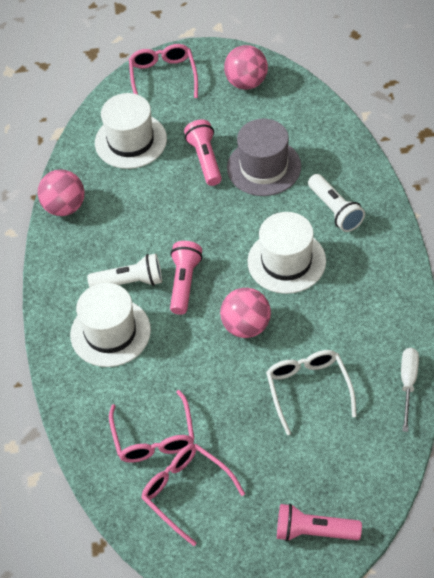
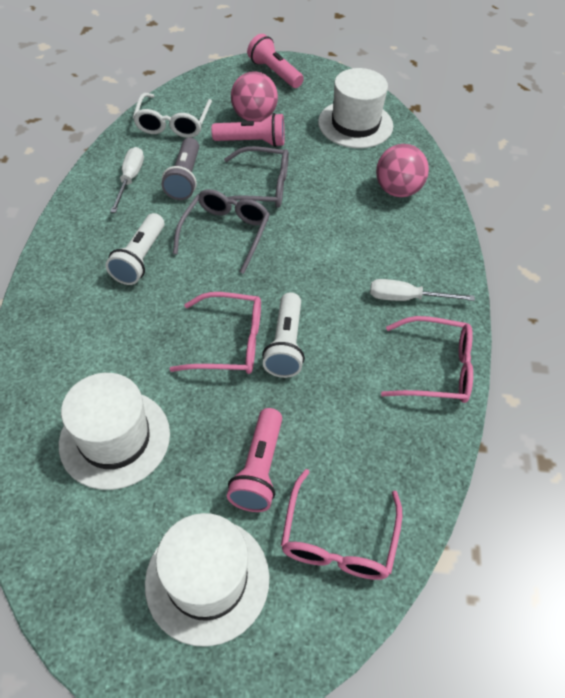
grey flashlight: 0 -> 1
grey glasses: 0 -> 2
grey hat: 1 -> 0
pink ball: 3 -> 2
white screwdriver: 1 -> 2

